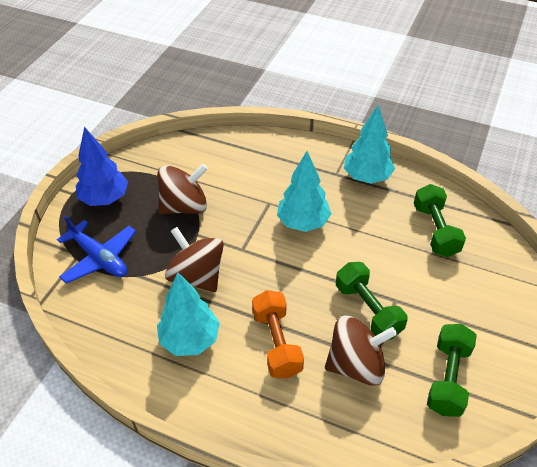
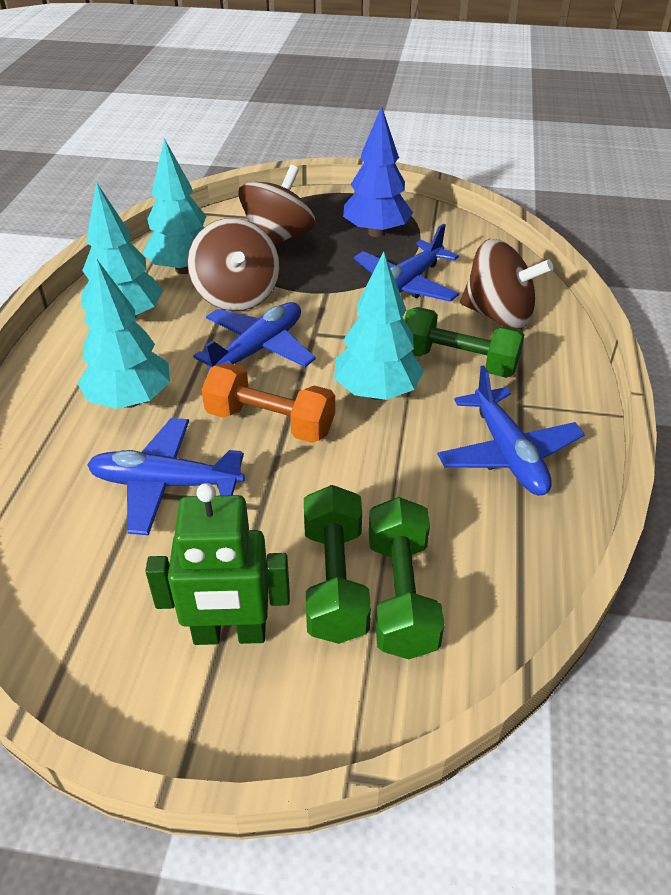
blue plane: 1 -> 4
green robot: 0 -> 1
turquoise tree: 3 -> 4

